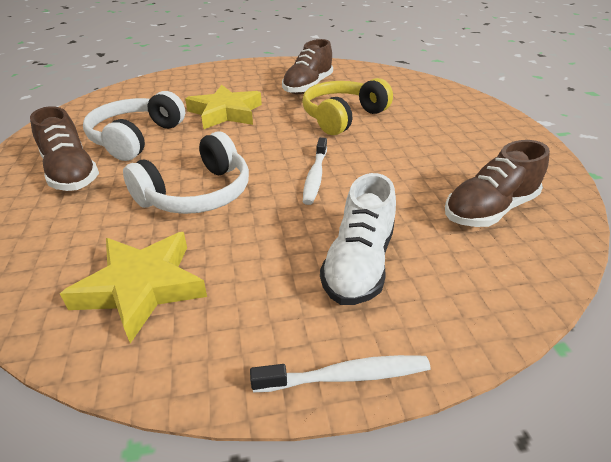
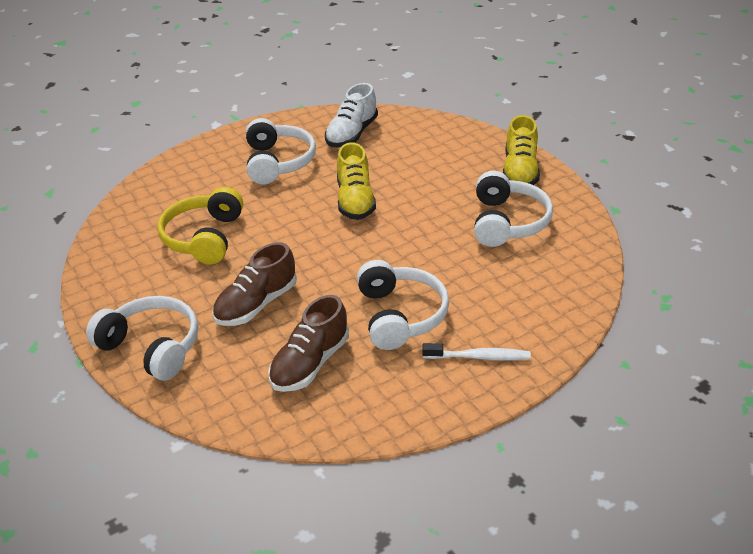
brown shoe: 3 -> 2
white headphones: 2 -> 4
white toothbrush: 2 -> 1
yellow shoe: 0 -> 2
yellow star: 2 -> 0

